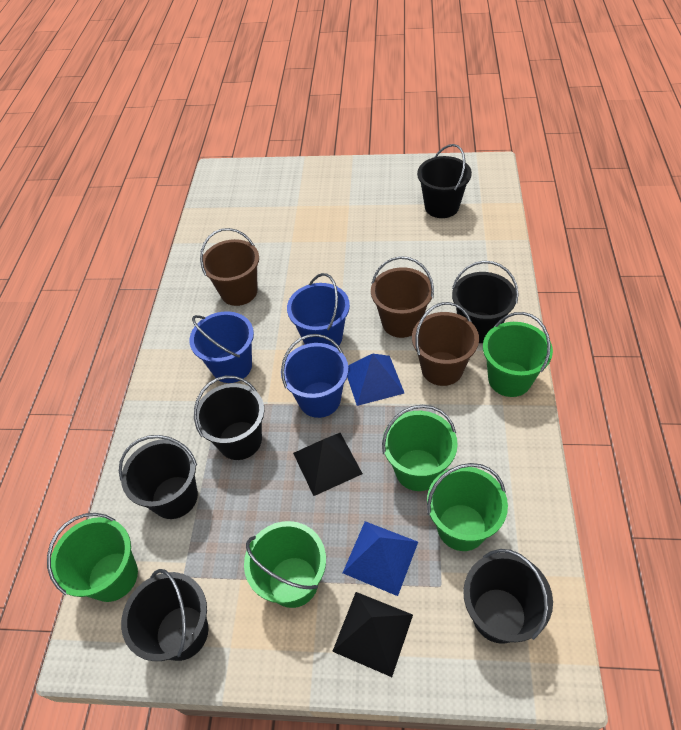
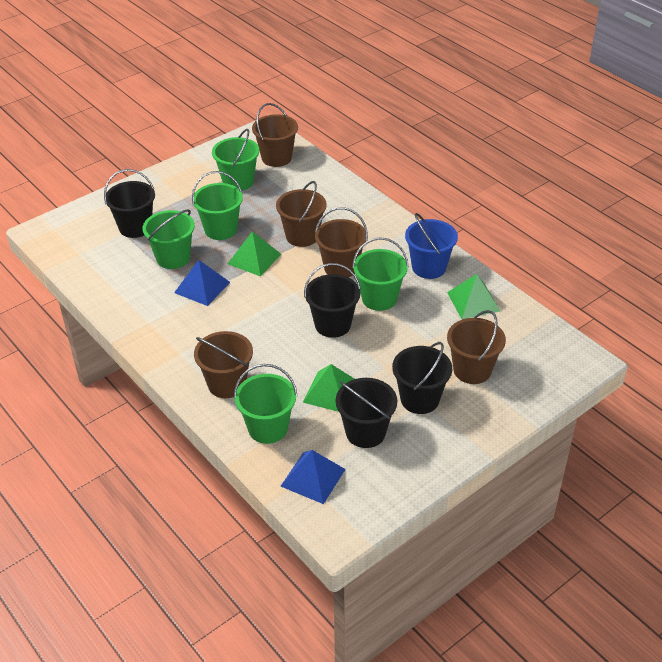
black bucket: 6 -> 4
black pyramid: 2 -> 0
blue bucket: 3 -> 1
brown bucket: 3 -> 5
green pyramid: 0 -> 3

